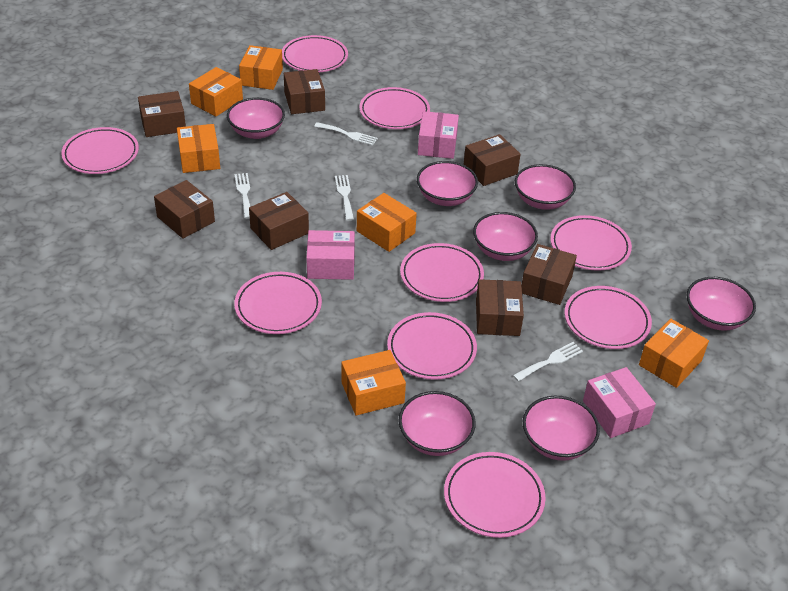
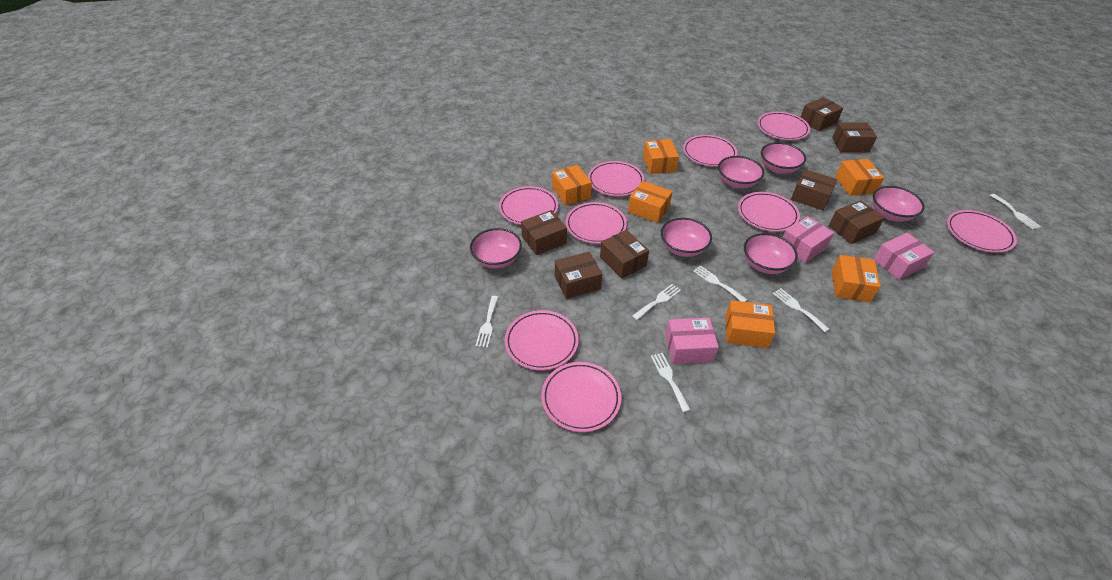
pink bowl: 7 -> 6
white fork: 4 -> 6

